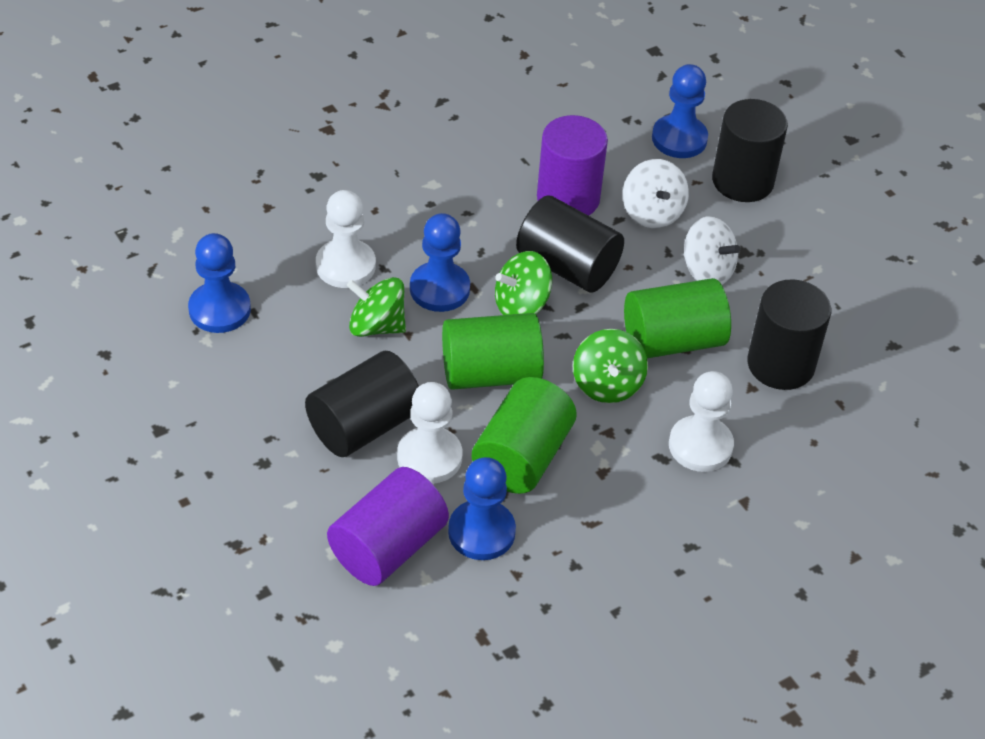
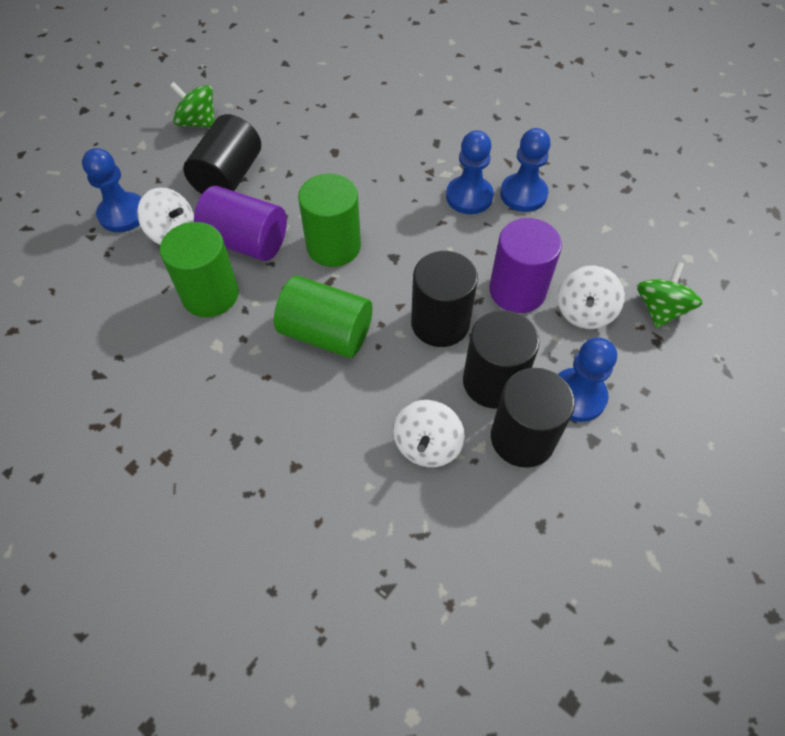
green spinning top: 3 -> 2
white pawn: 3 -> 0
white spinning top: 2 -> 3

